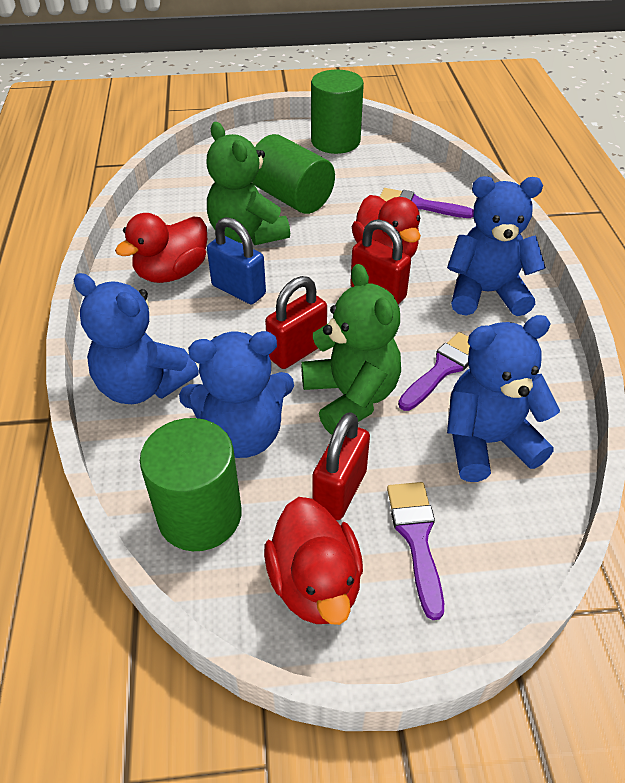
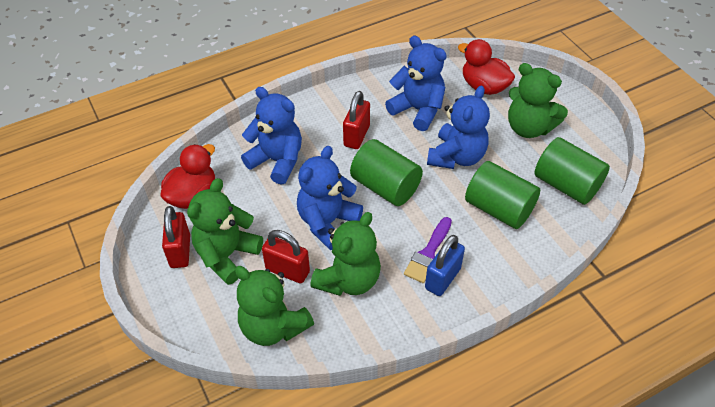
green teddy bear: 2 -> 4
purple brush: 3 -> 1
red duck: 3 -> 2

